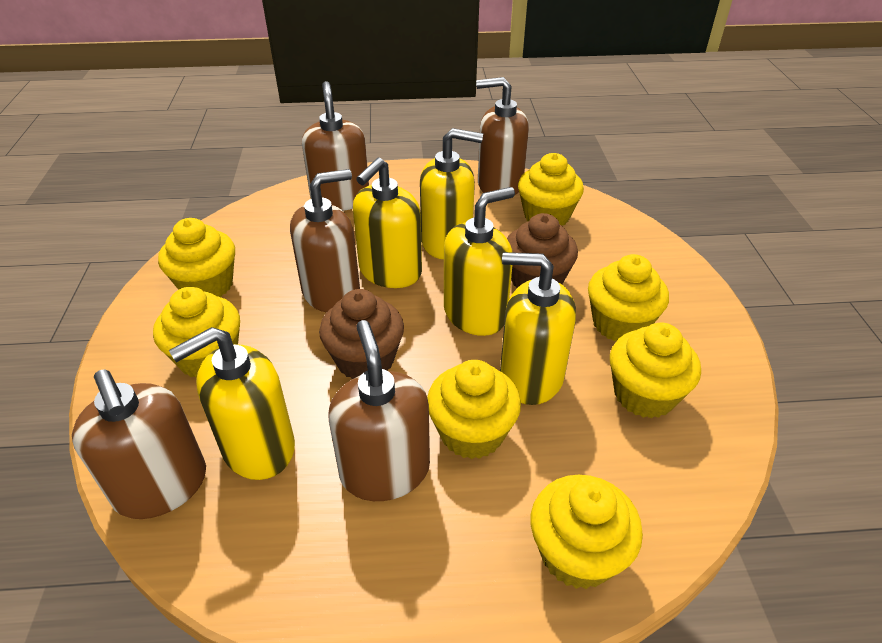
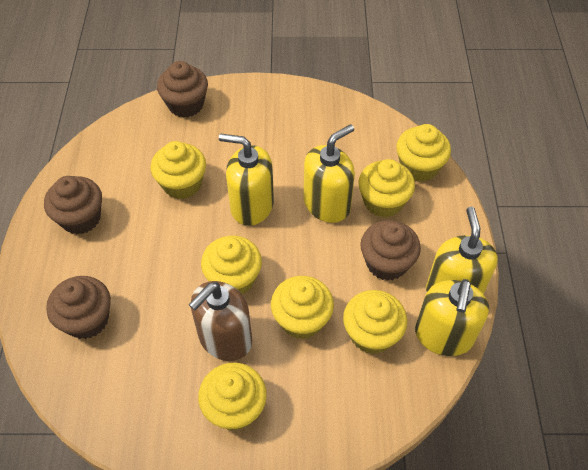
brown cupcake: 2 -> 4
brown soap dispenser: 5 -> 1
yellow soap dispenser: 5 -> 4

